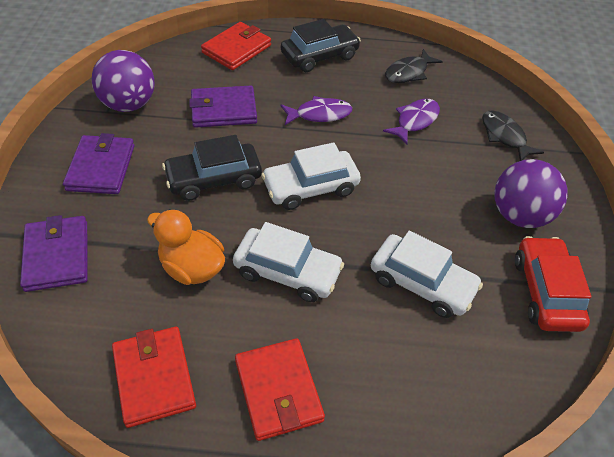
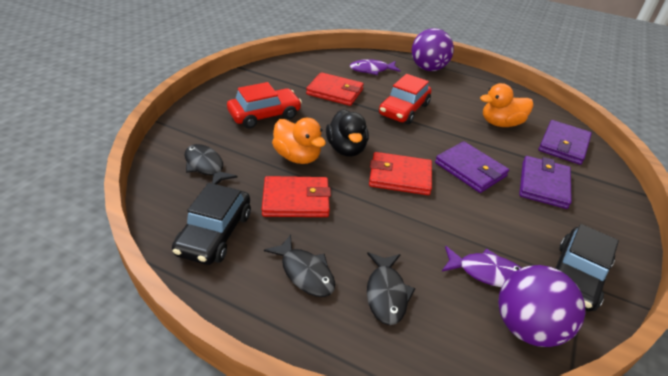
black duck: 0 -> 1
black fish: 2 -> 3
orange duck: 1 -> 2
red car: 1 -> 2
white car: 3 -> 0

